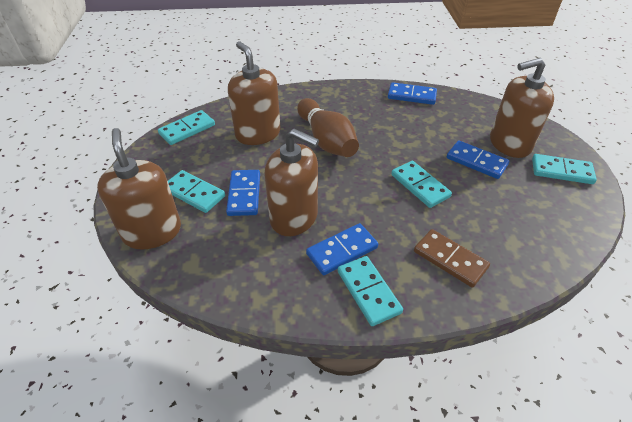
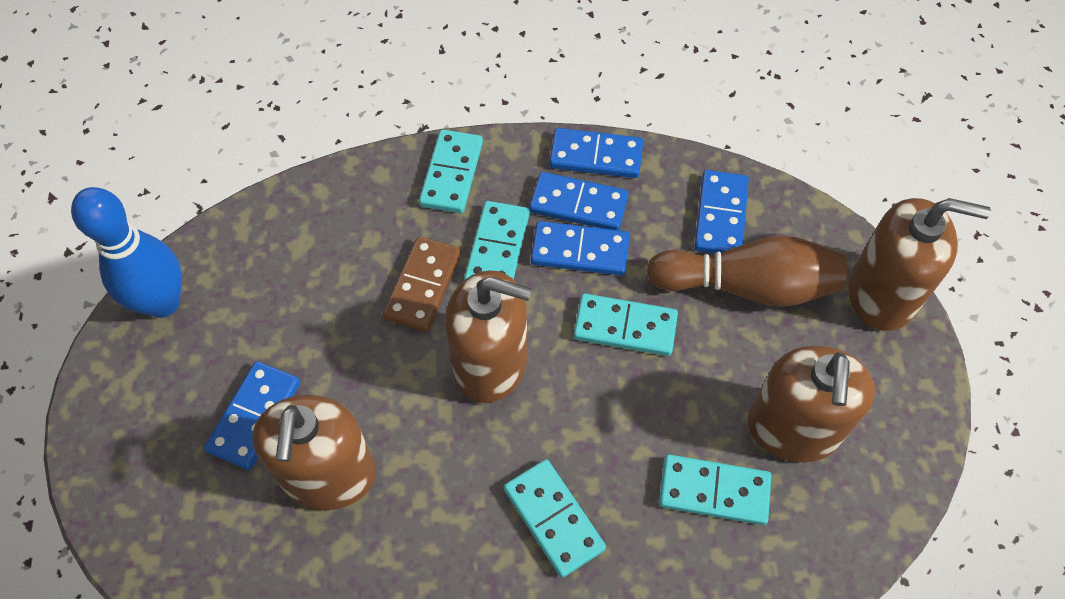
blue bowling pin: 0 -> 1
blue domino: 4 -> 5

